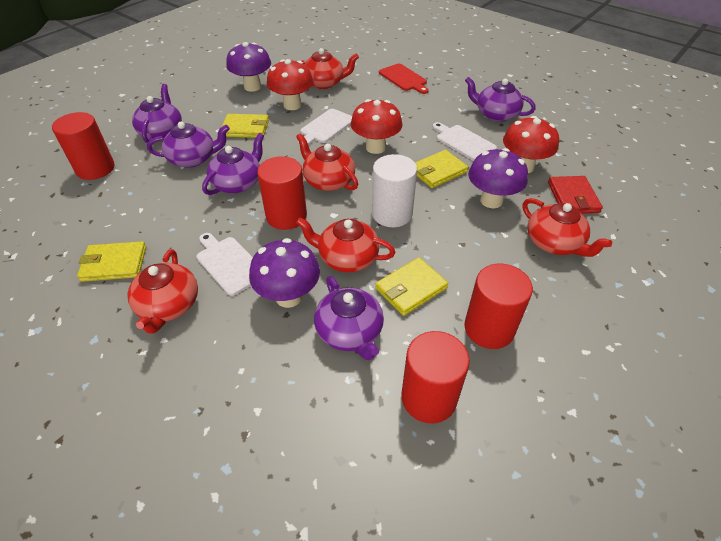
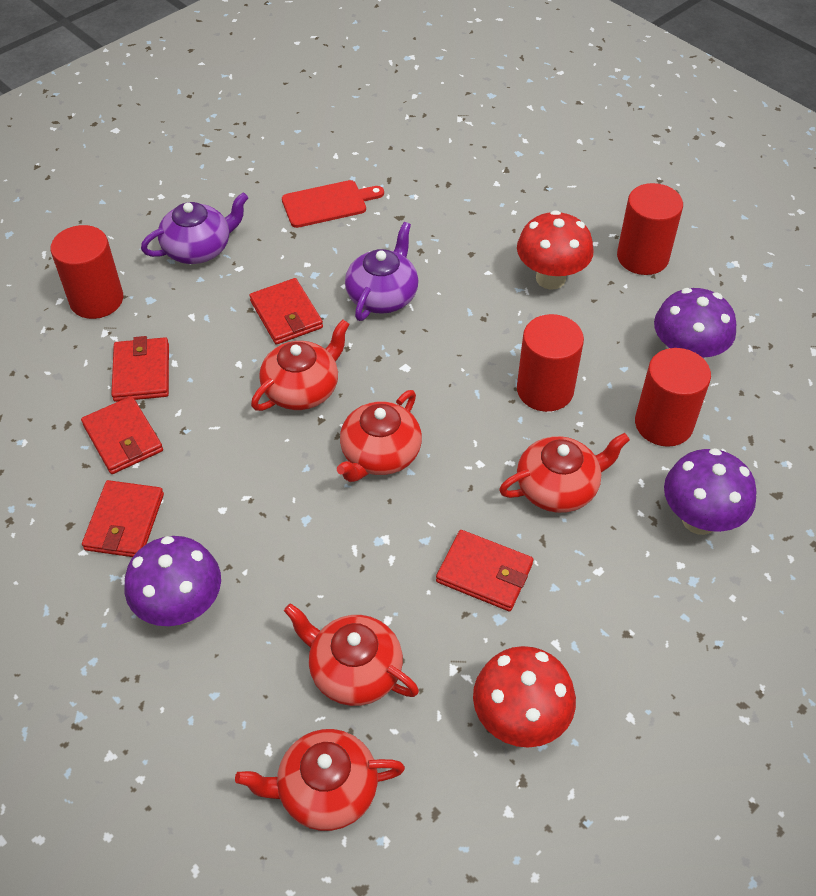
purple teapot: 5 -> 2
red mushroom: 3 -> 2
red wallet: 1 -> 5
white cutting board: 3 -> 0
white cylinder: 1 -> 0
yellow wallet: 4 -> 0

